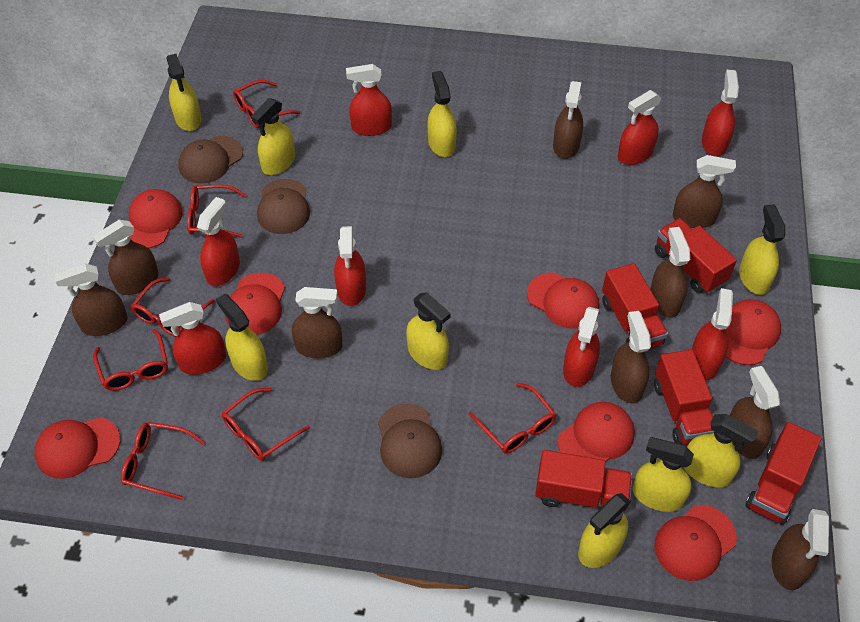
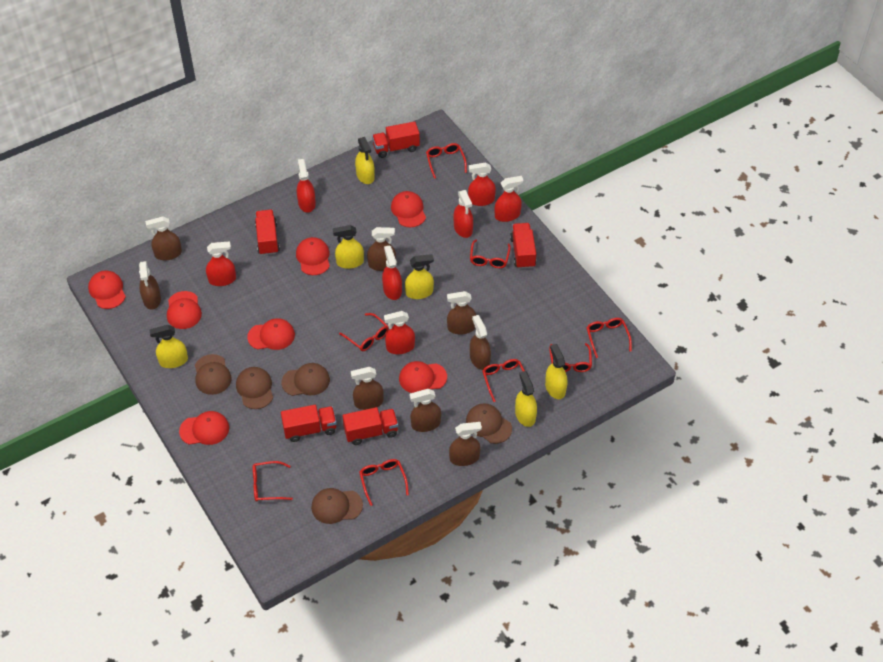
brown cap: 3 -> 5
brown spray bottle: 9 -> 8
red glasses: 7 -> 8
red spray bottle: 8 -> 7
yellow spray bottle: 9 -> 6

